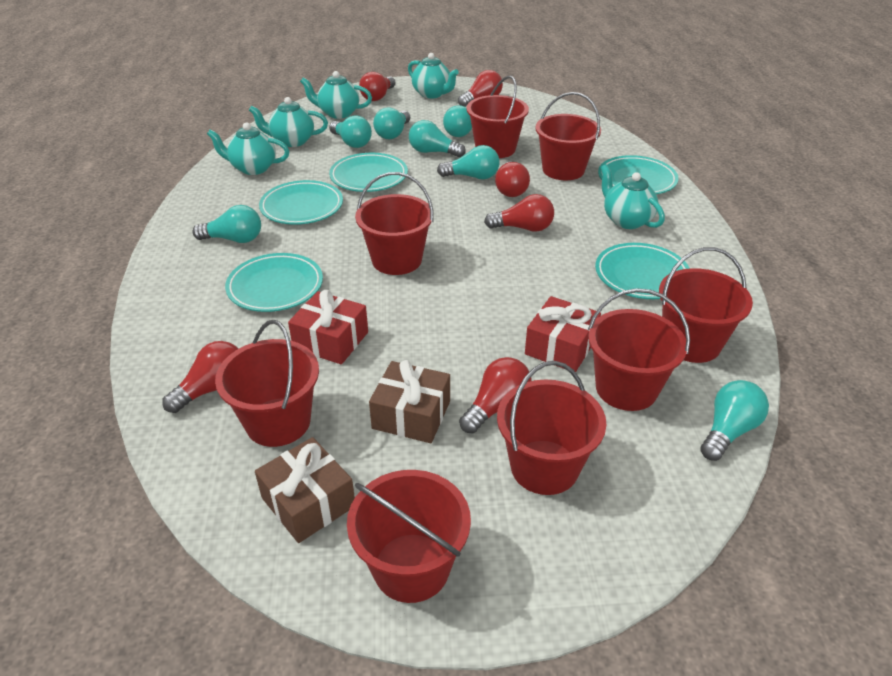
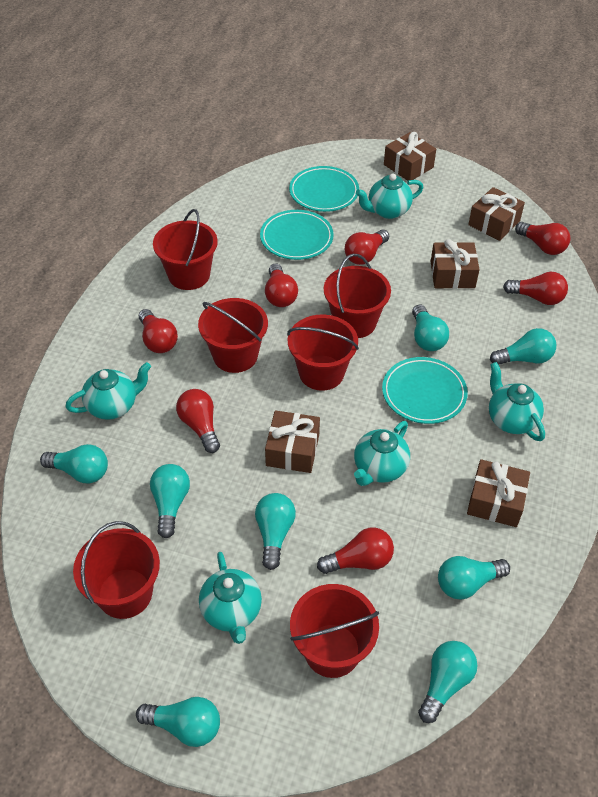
brown gift: 2 -> 5
red bucket: 8 -> 6
red gift: 2 -> 0
red light bulb: 6 -> 7
turquoise light bulb: 7 -> 8
turquoise plate: 5 -> 3

